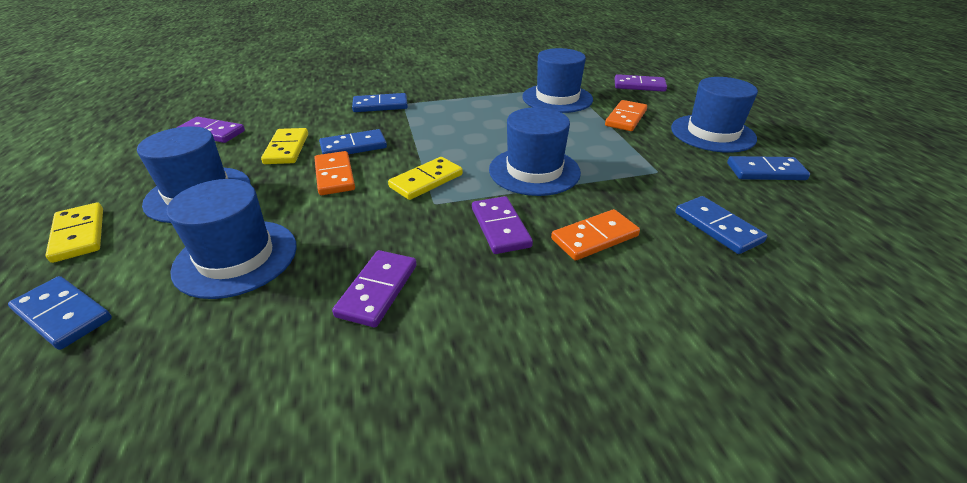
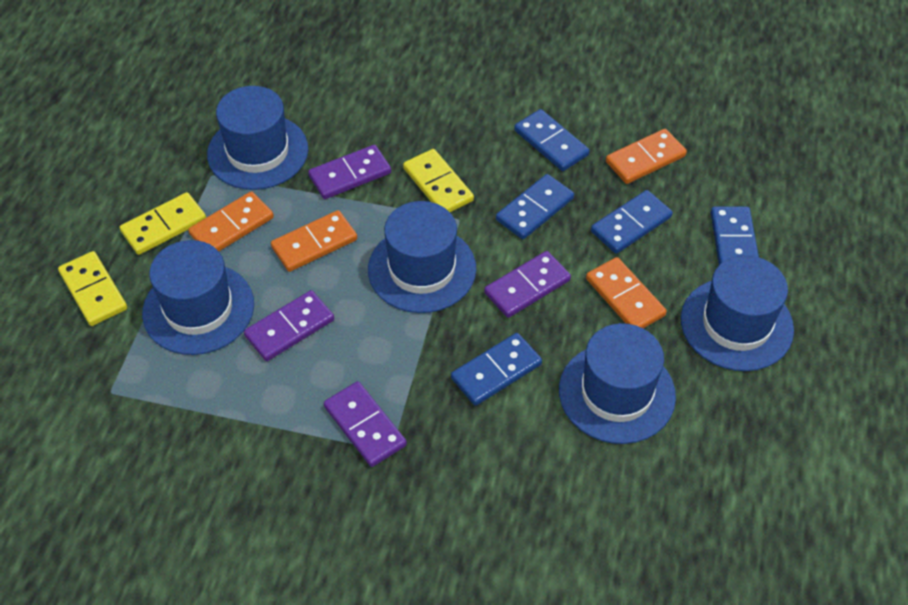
orange domino: 3 -> 4

